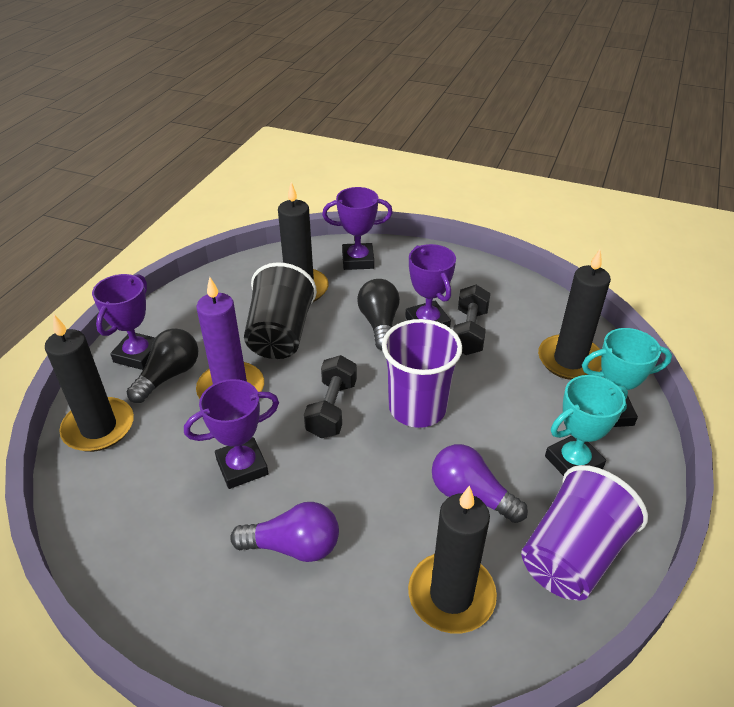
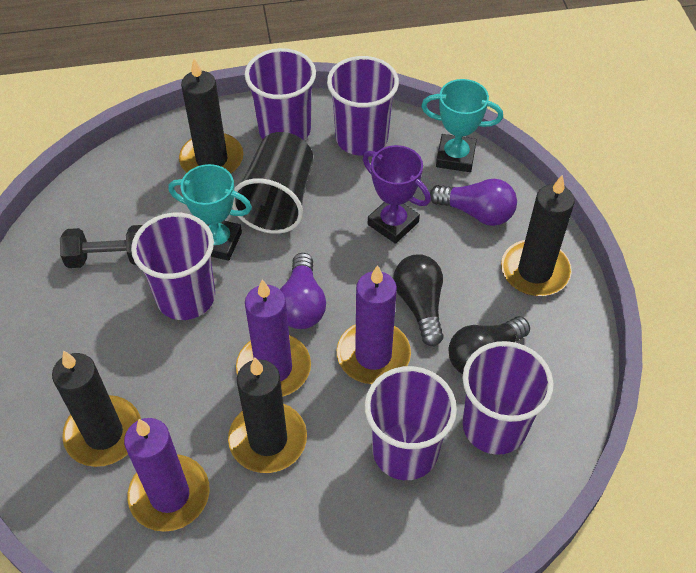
black dumbbell: 2 -> 1
purple candle: 1 -> 3
purple cup: 2 -> 5
purple trophy: 4 -> 1

